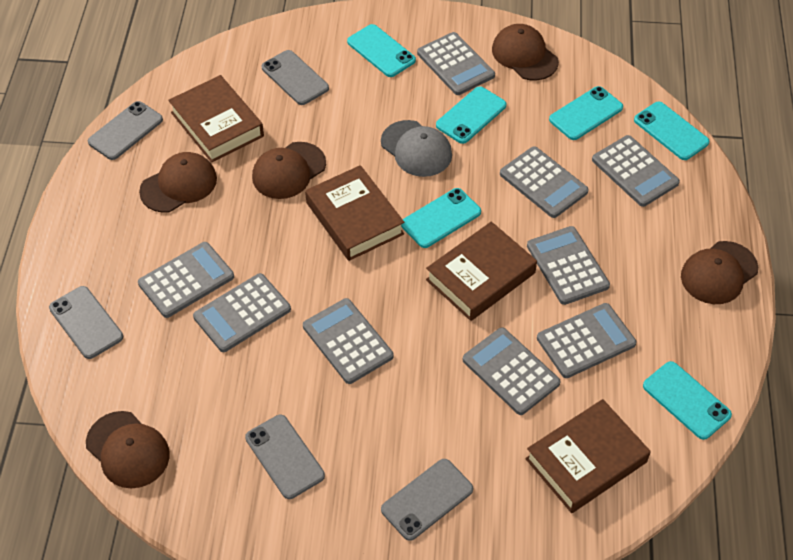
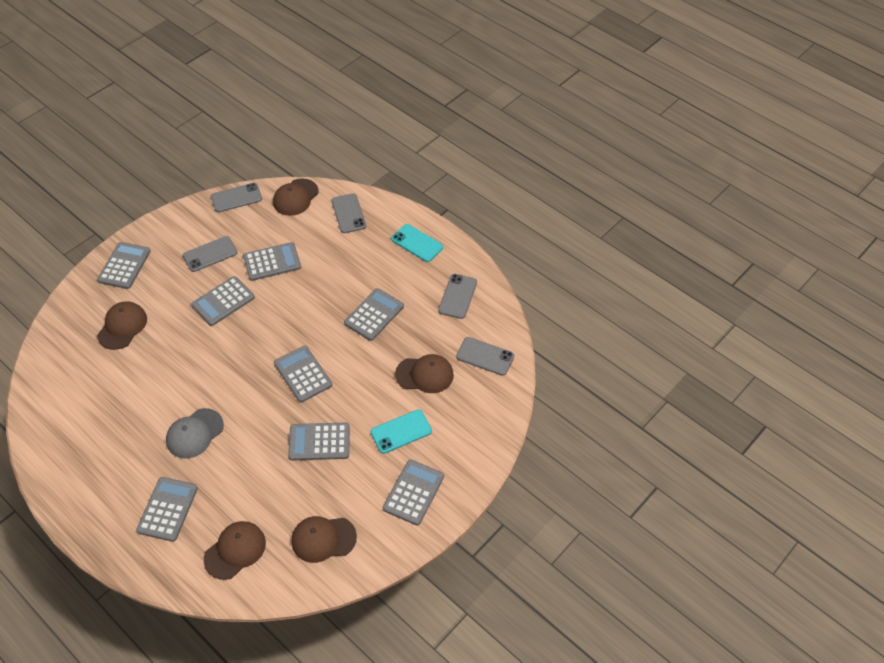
brown book: 4 -> 0
grey calculator: 9 -> 8
turquoise phone: 6 -> 2

